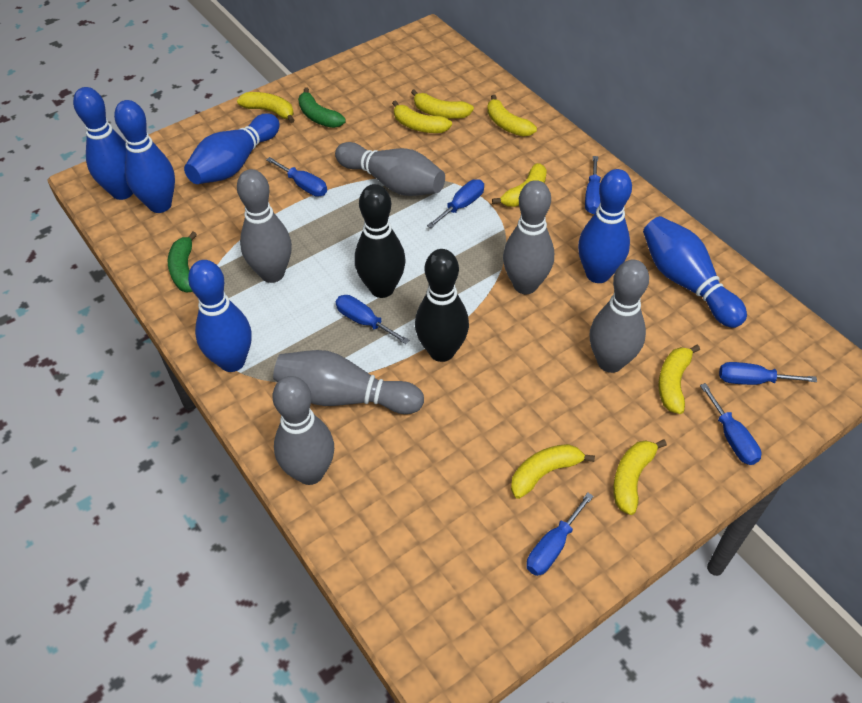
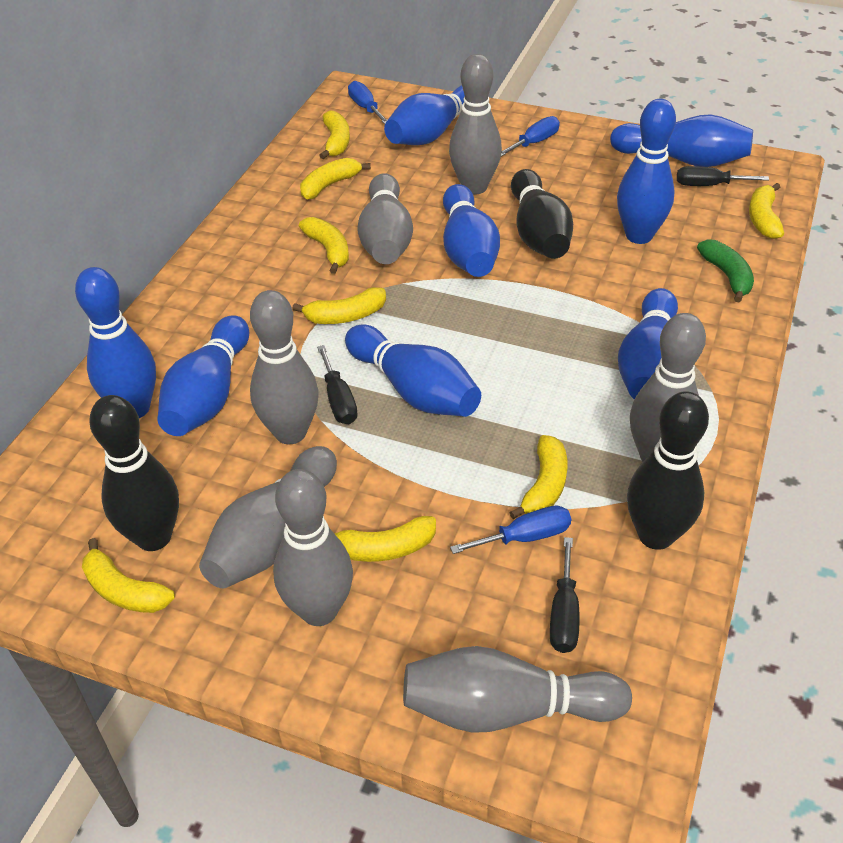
black bowling pin: 2 -> 3
black screwdriver: 0 -> 3
blue bowling pin: 6 -> 8
blue screwdriver: 7 -> 3
green banana: 2 -> 1
grey bowling pin: 6 -> 7

